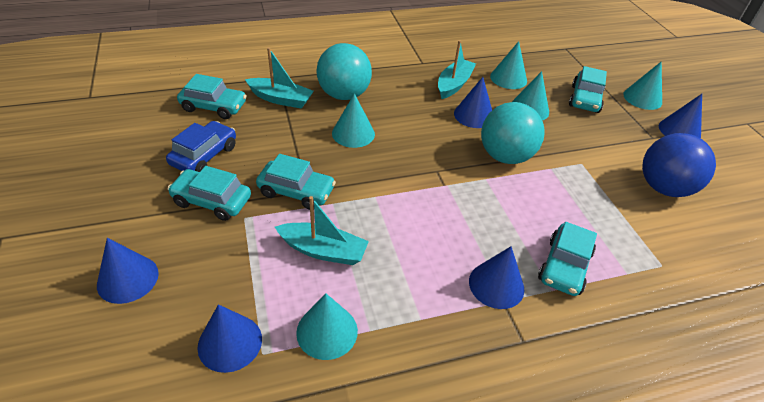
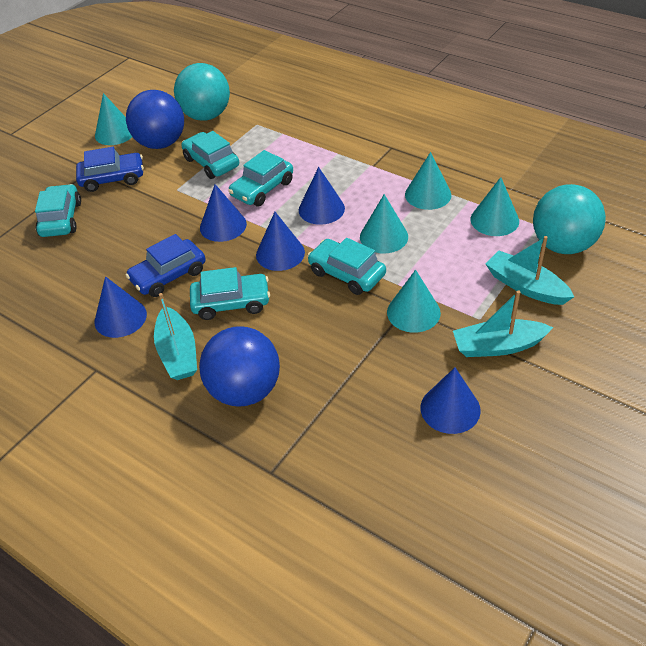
blue ball: 1 -> 2
blue car: 1 -> 2

